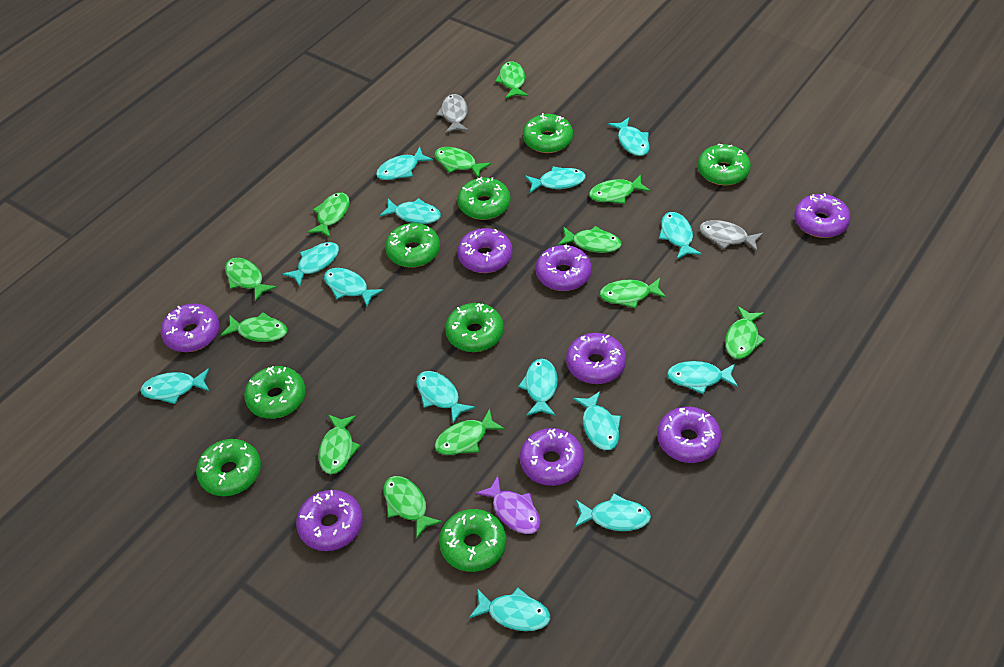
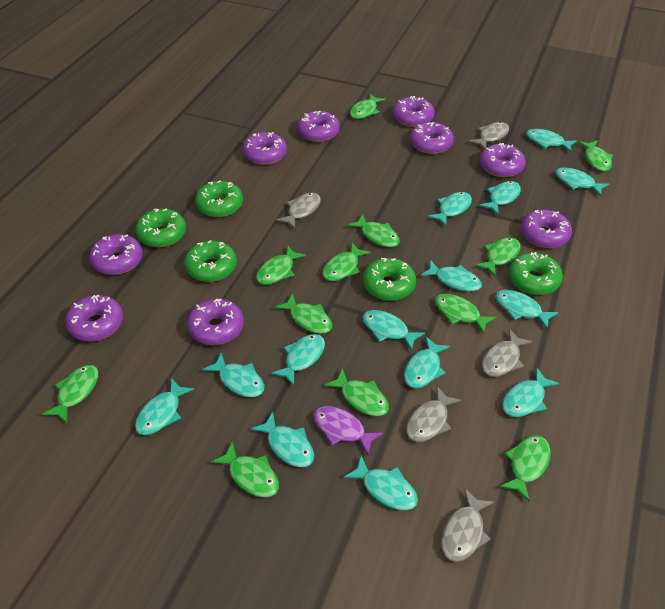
green donut: 8 -> 5
grey fish: 2 -> 5
purple donut: 8 -> 9

